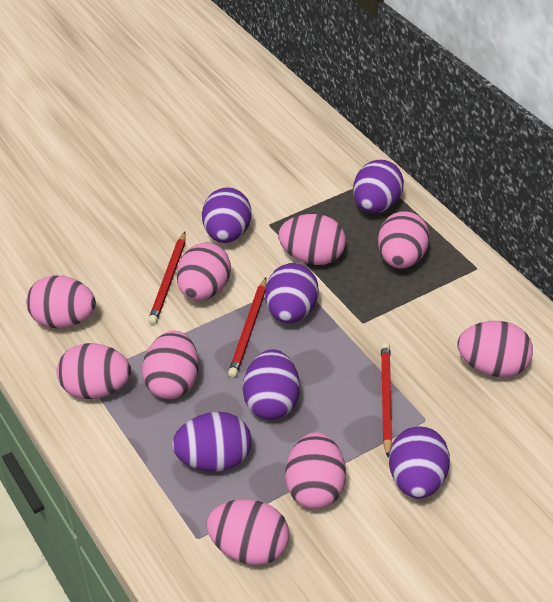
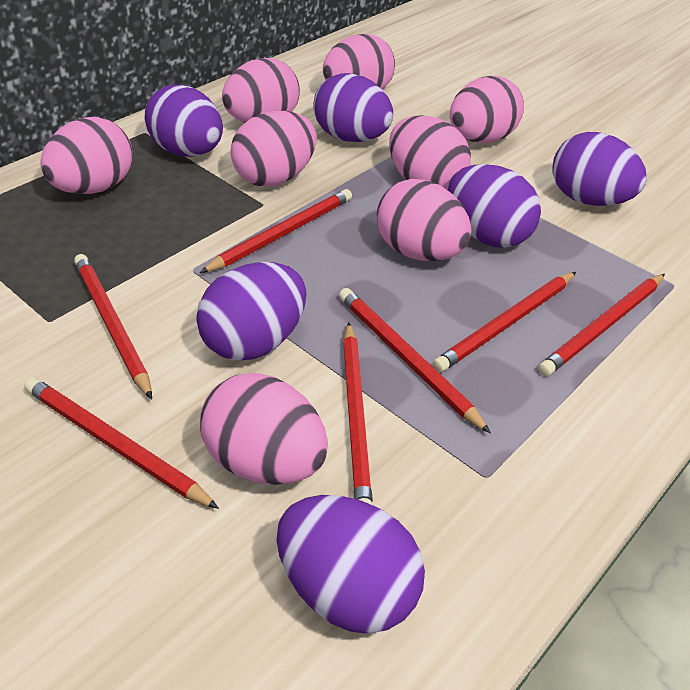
pink egg: 9 -> 8
red pencil: 3 -> 7

